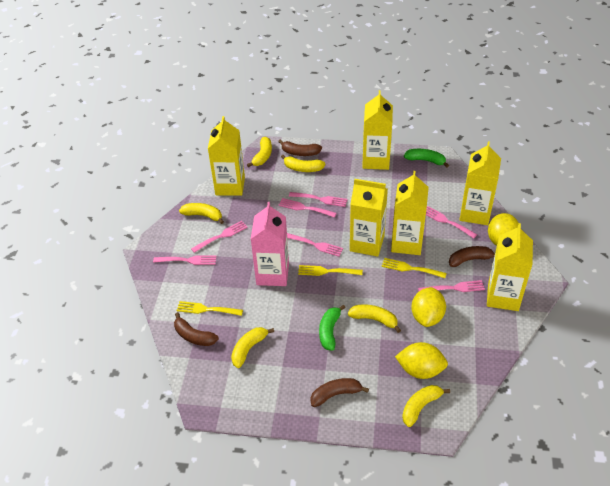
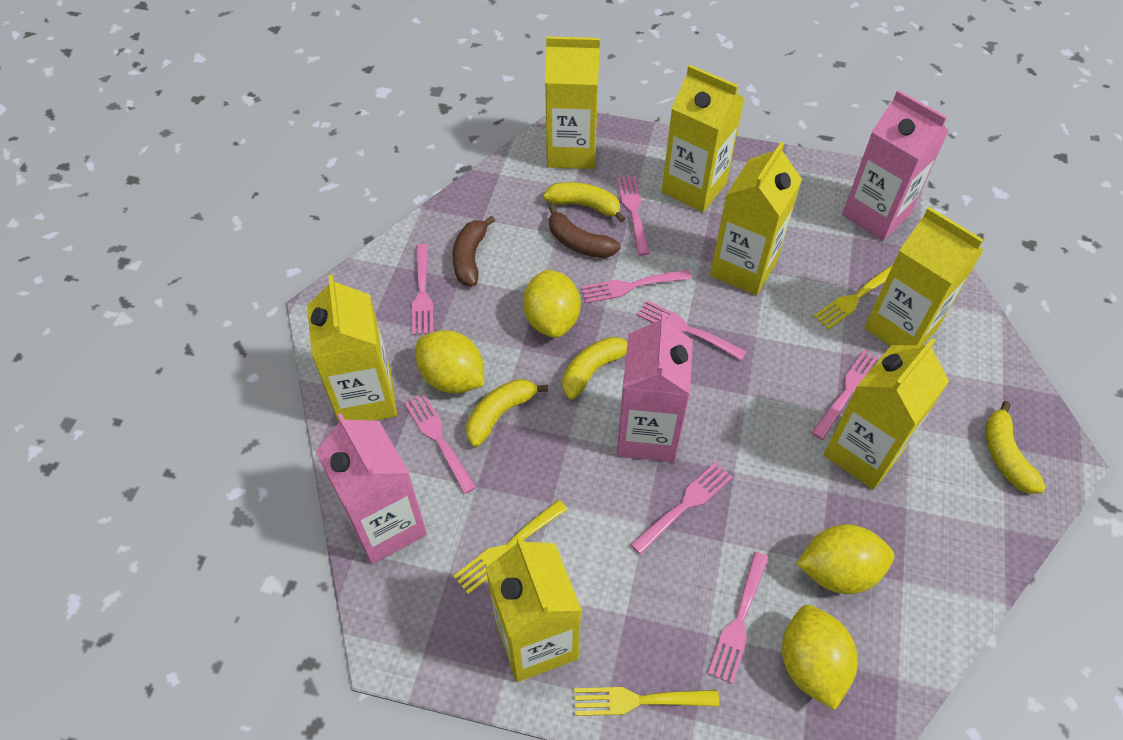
brown banana: 4 -> 2
green banana: 2 -> 0
pink carton: 1 -> 3
pink fork: 7 -> 8
yellow banana: 6 -> 4
yellow carton: 6 -> 7
yellow lemon: 3 -> 4

